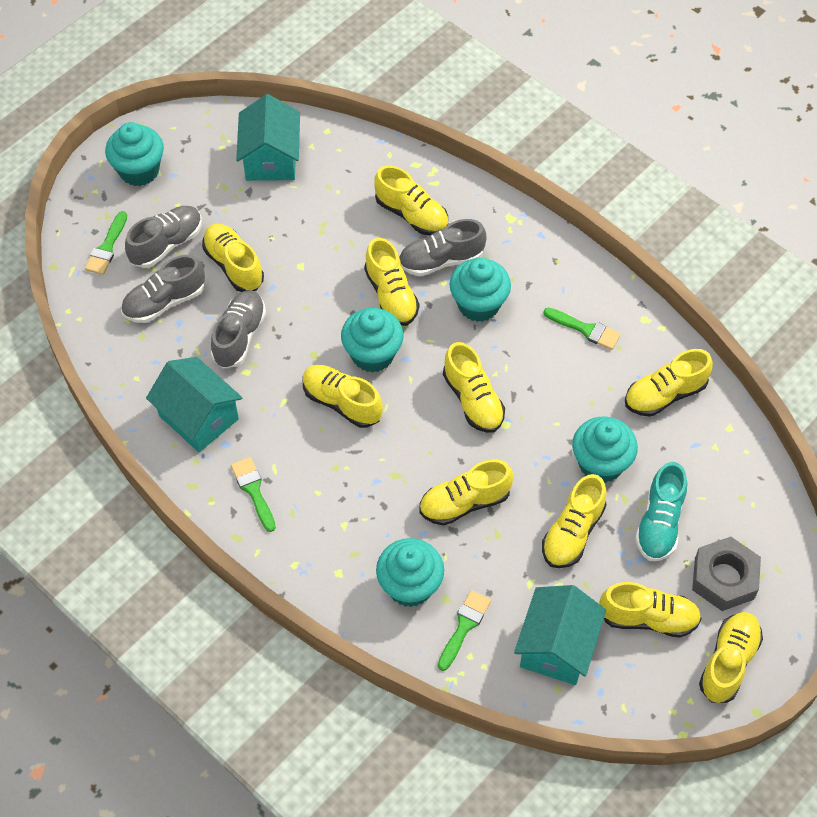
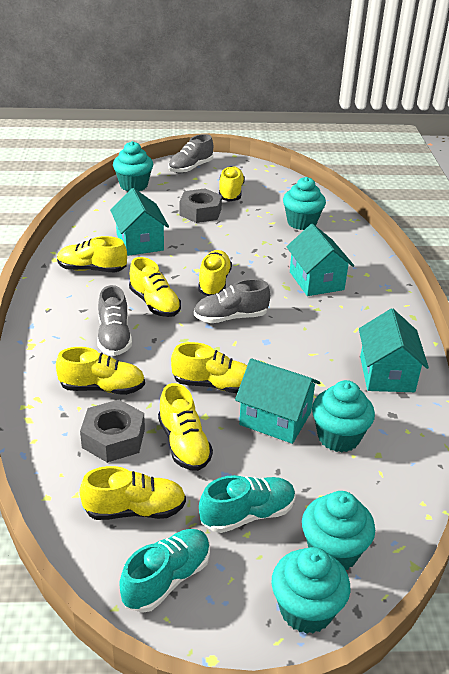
green brush: 4 -> 0
grey nut: 1 -> 2
grey shoe: 4 -> 3
turquoise house: 3 -> 4
turquoise shoe: 1 -> 2
yellow shoe: 10 -> 8

